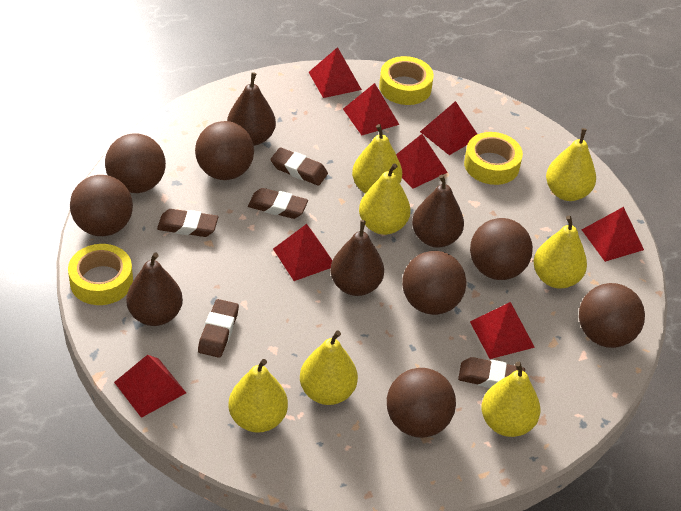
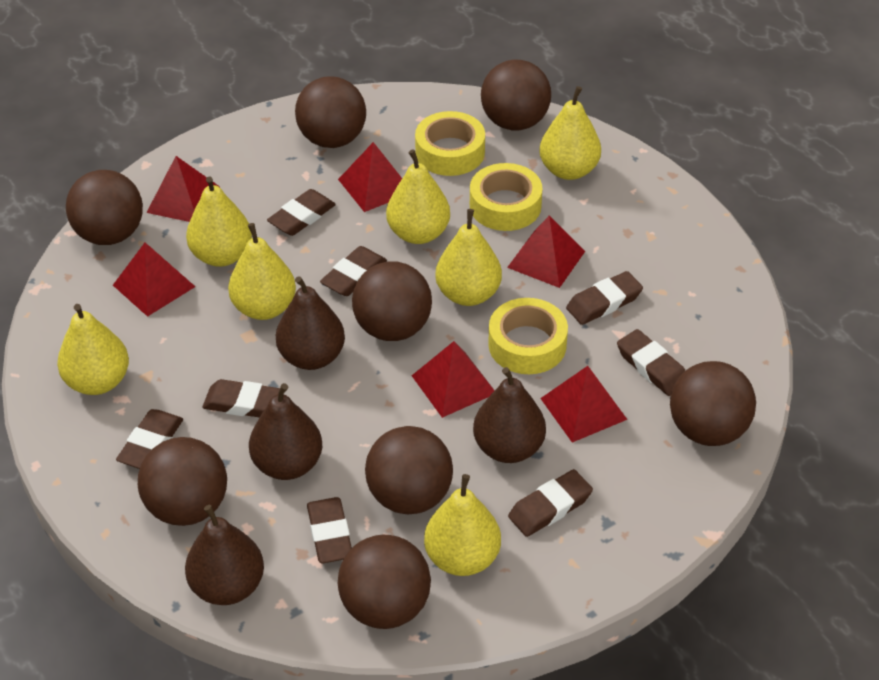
brown ball: 7 -> 8
brown eraser: 5 -> 8
red pyramid: 8 -> 6

